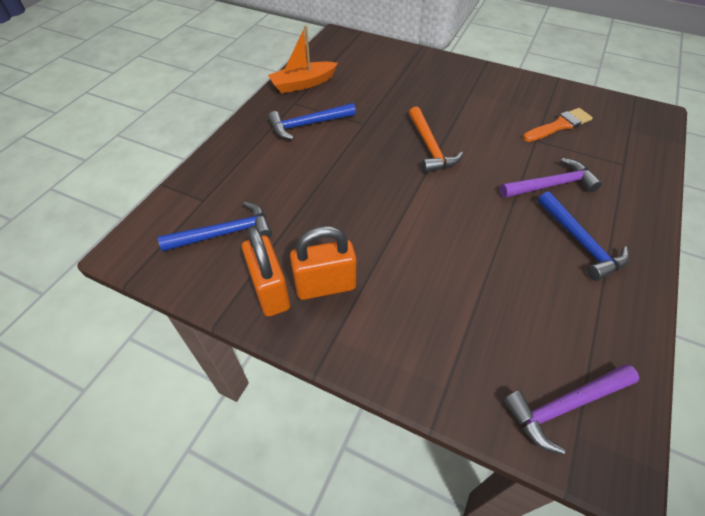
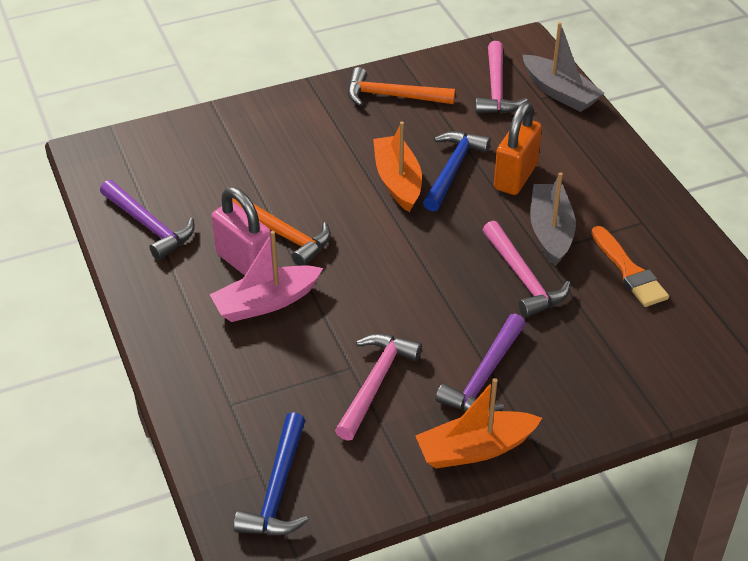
blue hammer: 3 -> 2
grey boat: 0 -> 2
orange boat: 1 -> 2
orange hammer: 1 -> 2
orange padlock: 2 -> 1
pink boat: 0 -> 1
pink hammer: 0 -> 3
pink padlock: 0 -> 1

